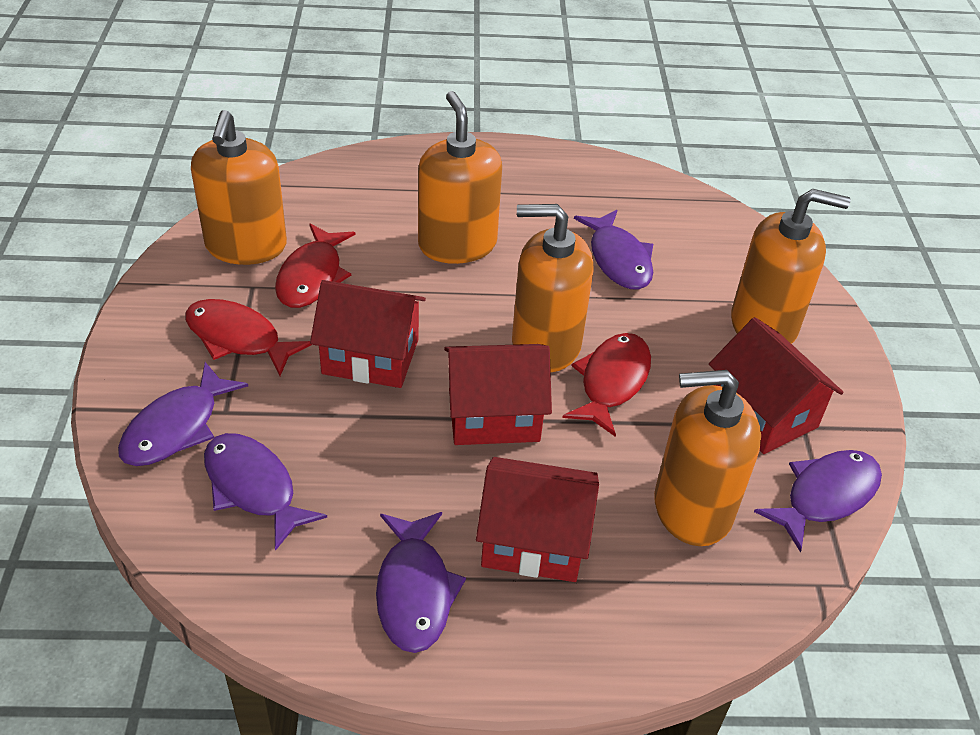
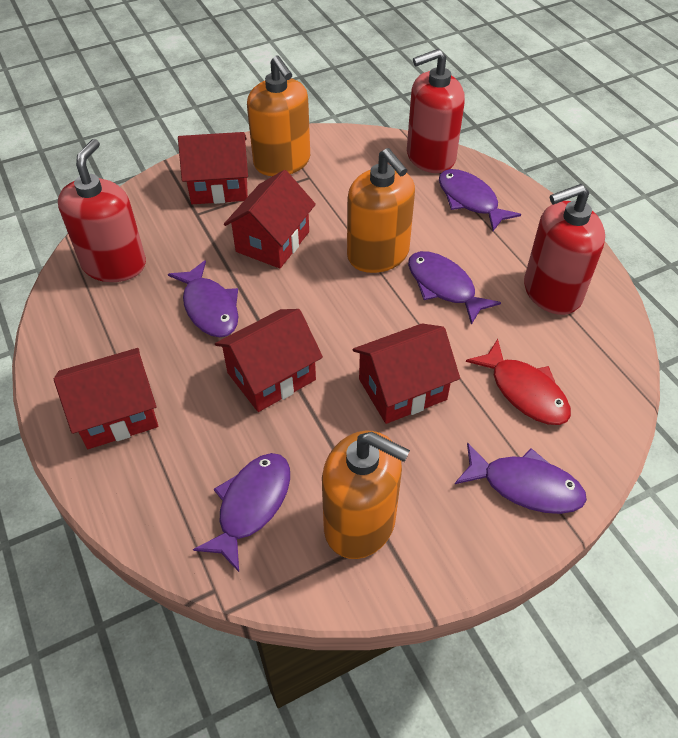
orange soap dispenser: 5 -> 3
red fish: 3 -> 1
red house: 4 -> 5
red soap dispenser: 0 -> 3

